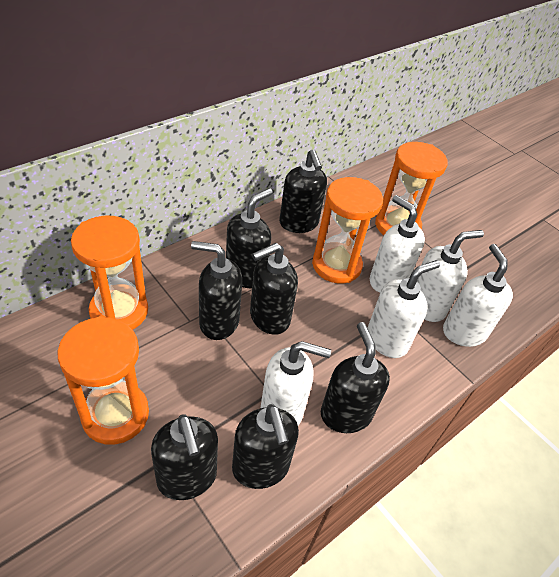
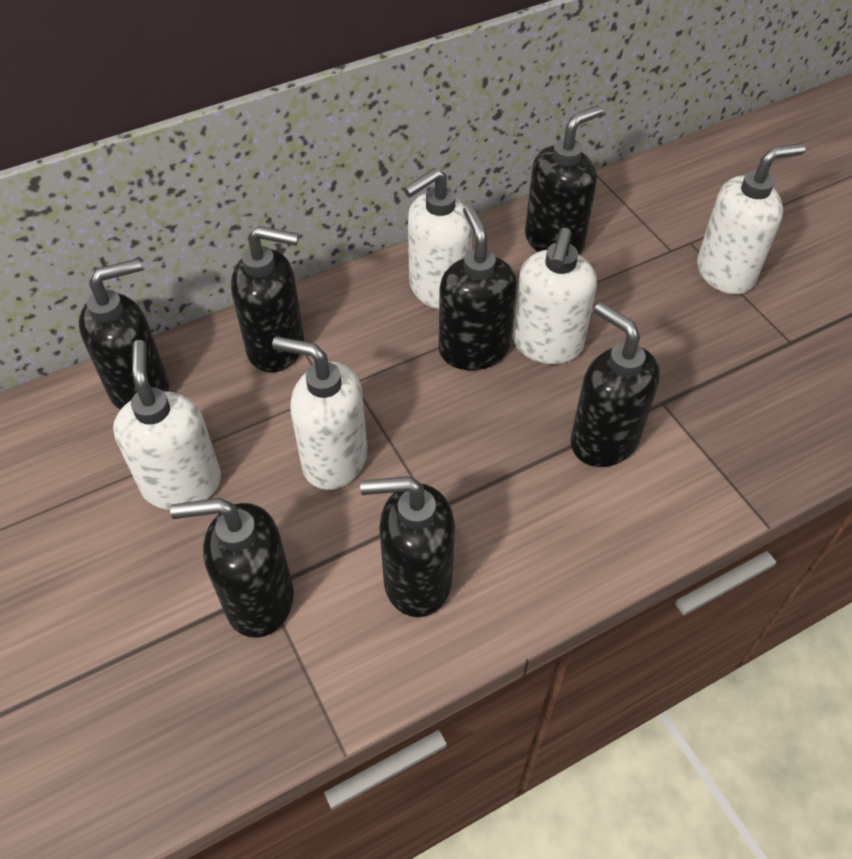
orange hourglass: 4 -> 0

